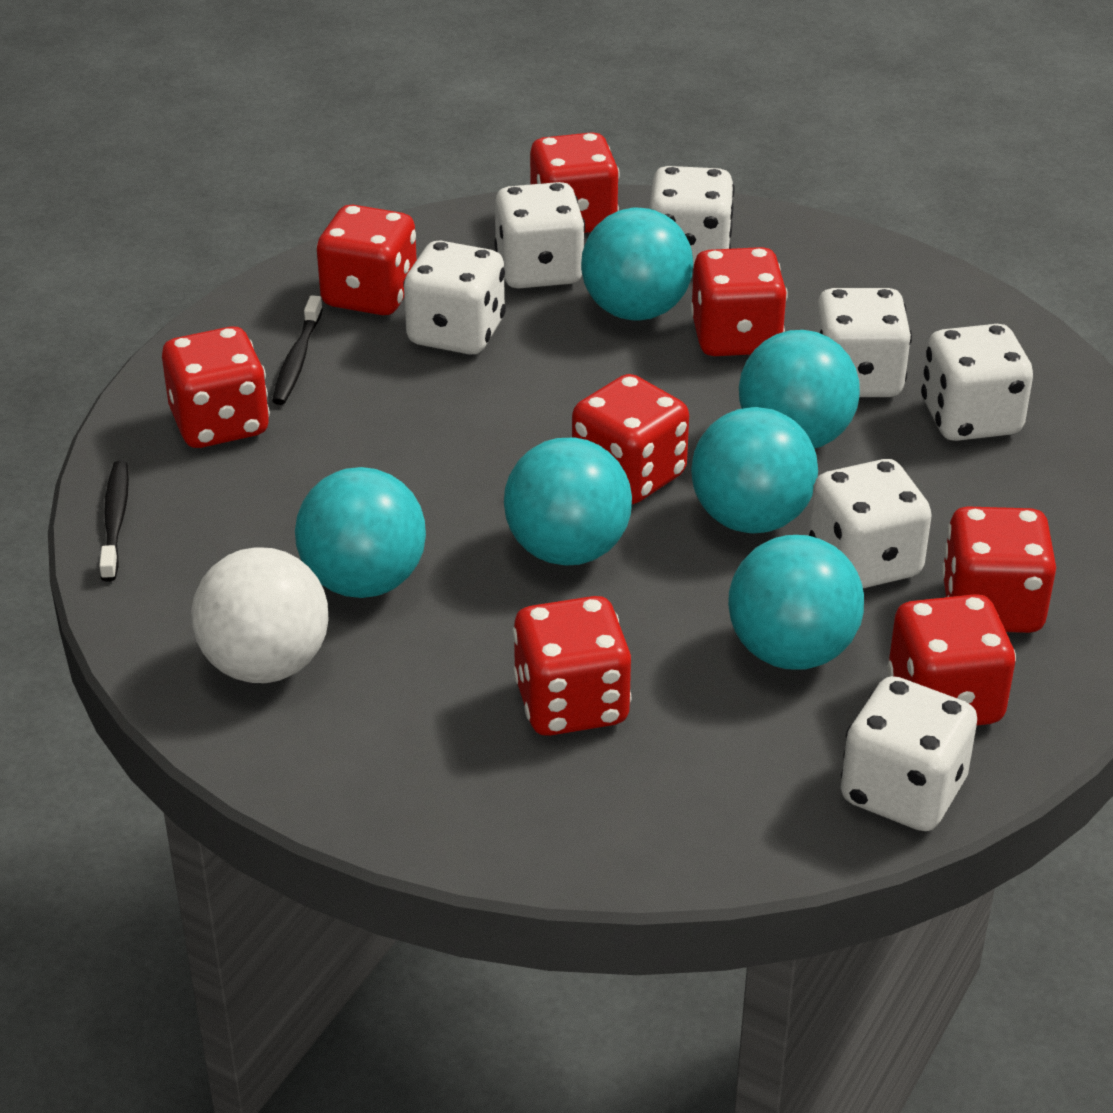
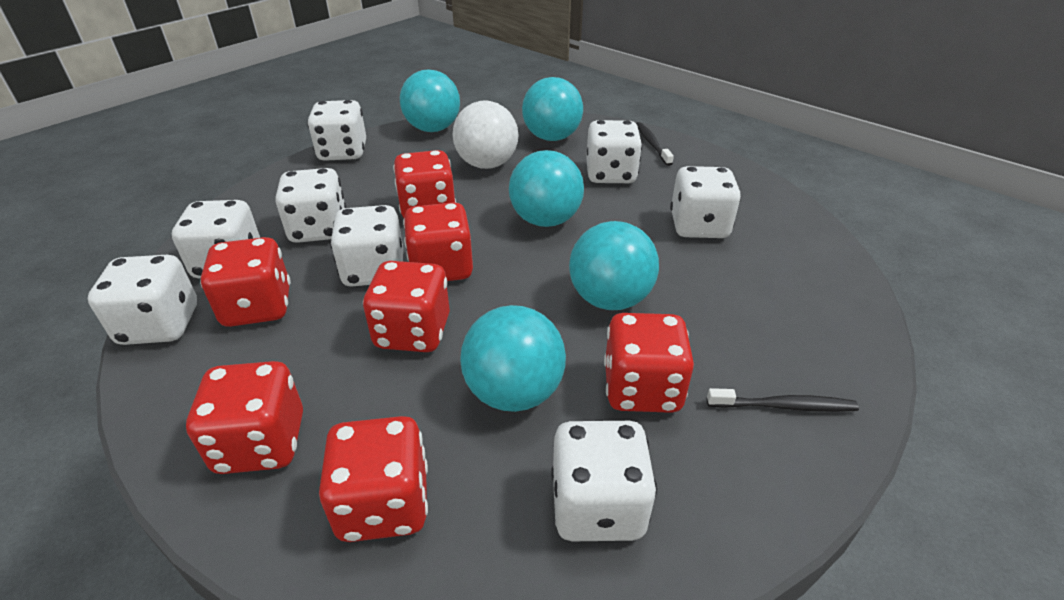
red dice: 8 -> 7
turquoise ball: 6 -> 5
white dice: 7 -> 8

